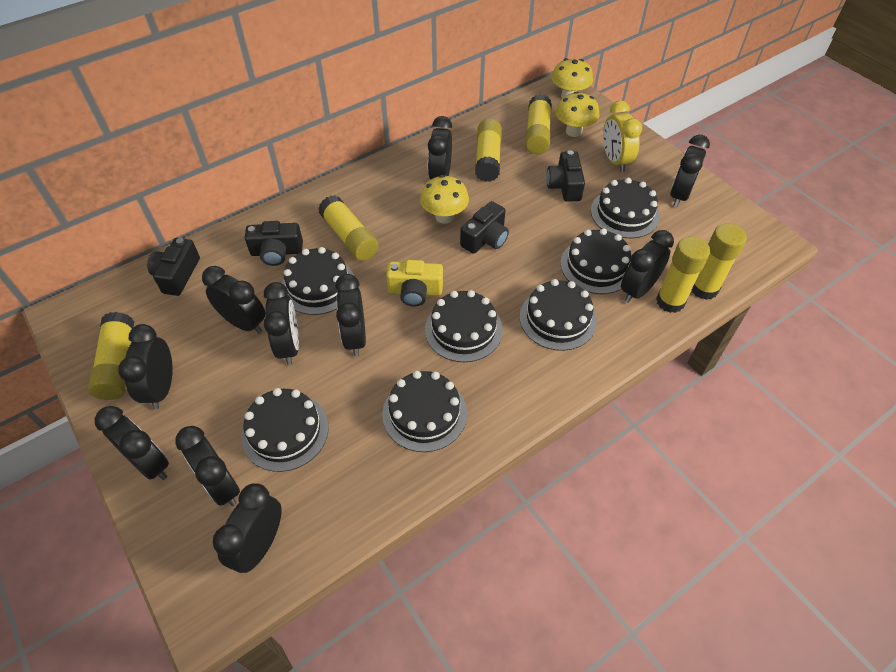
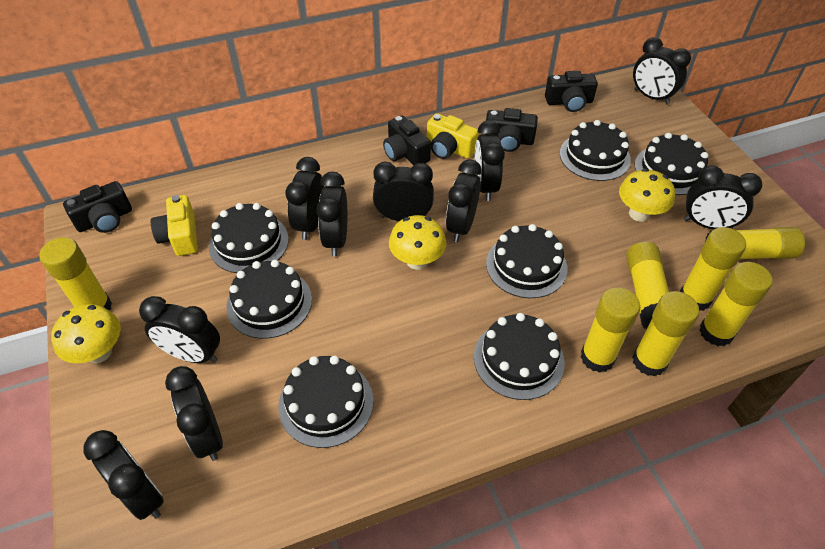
yellow camera: 1 -> 2
yellow clock: 1 -> 0
yellow glue stick: 6 -> 7

